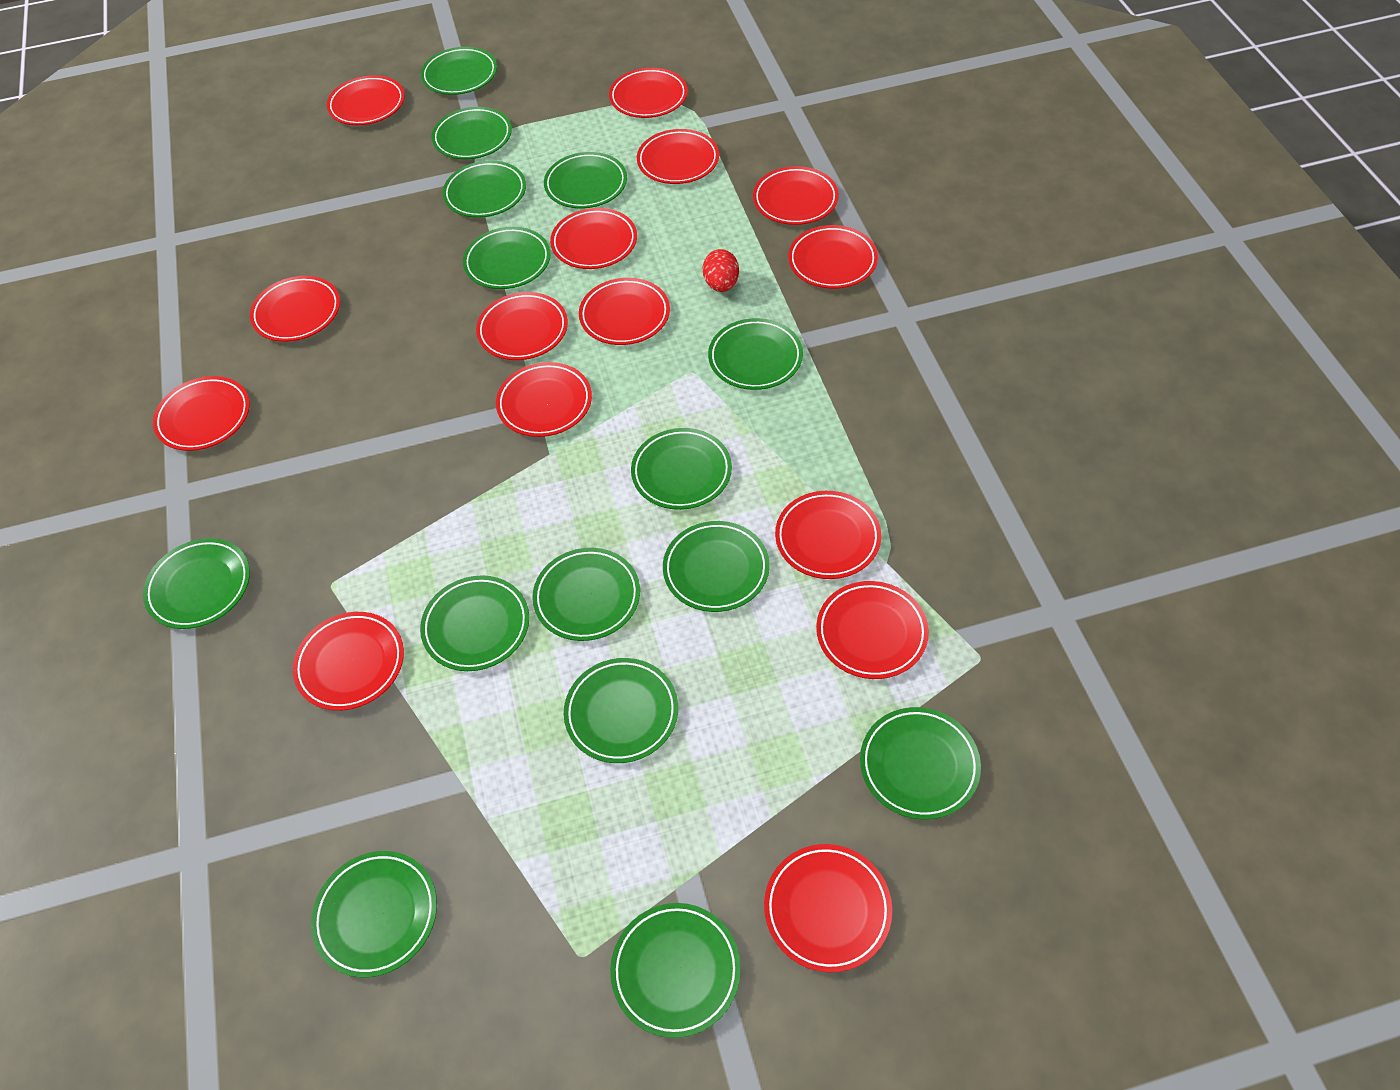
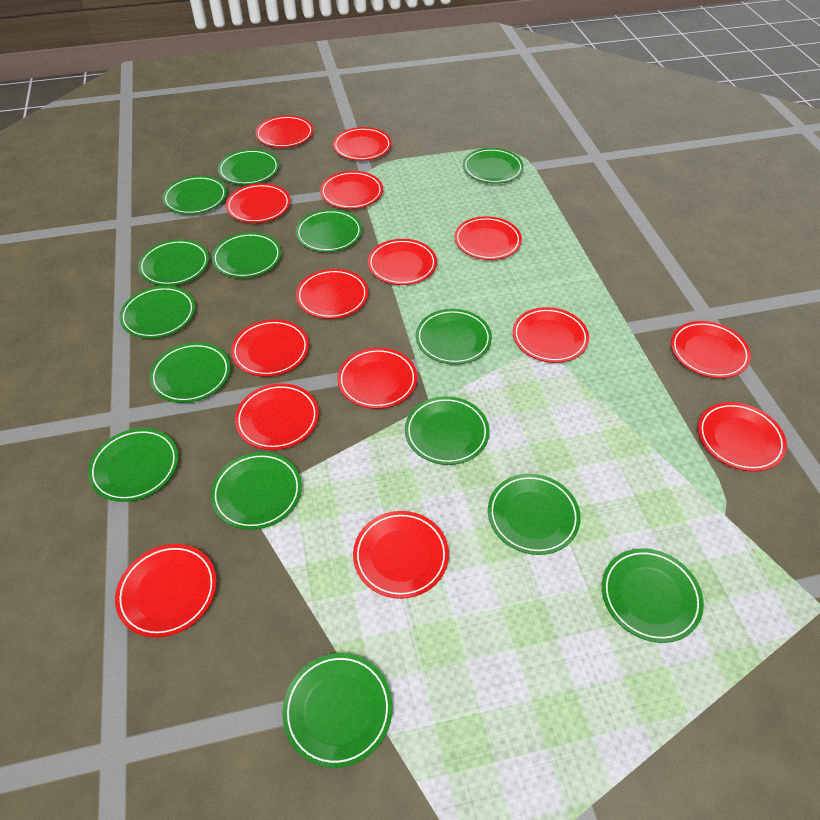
red egg: 1 -> 0

